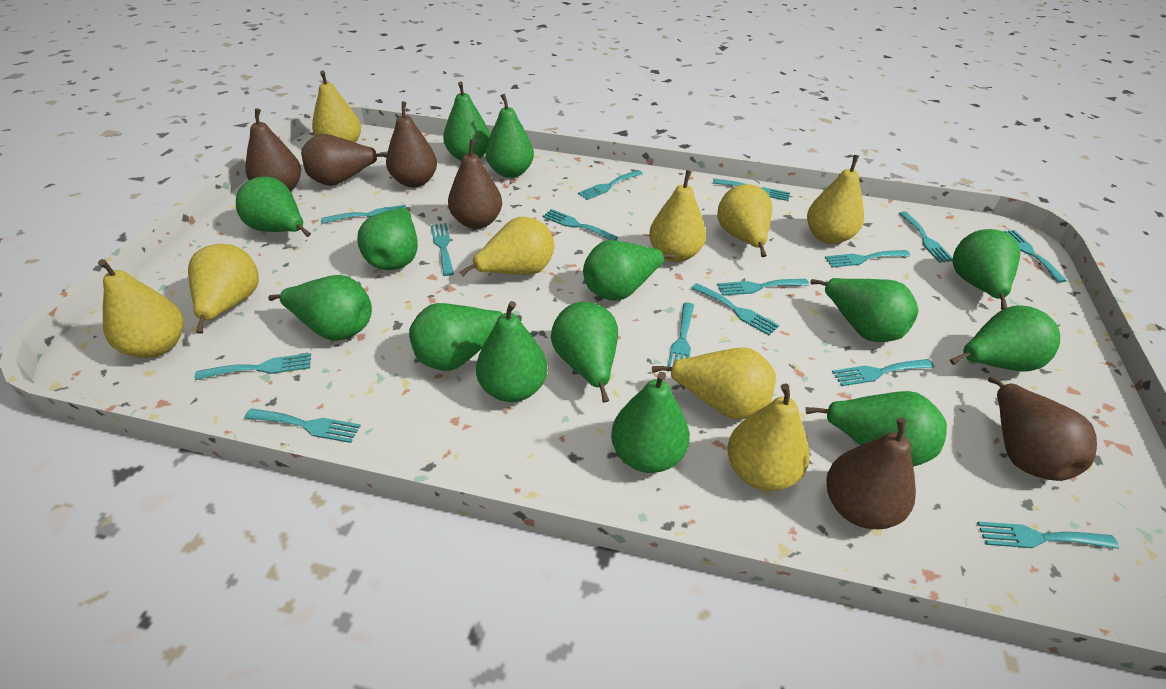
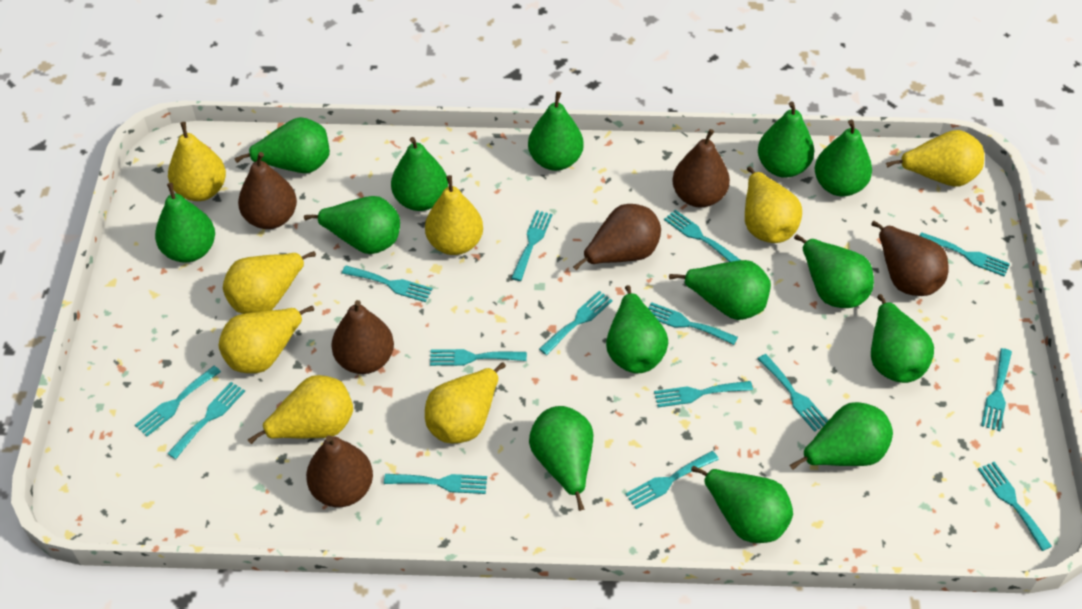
yellow pear: 9 -> 8

